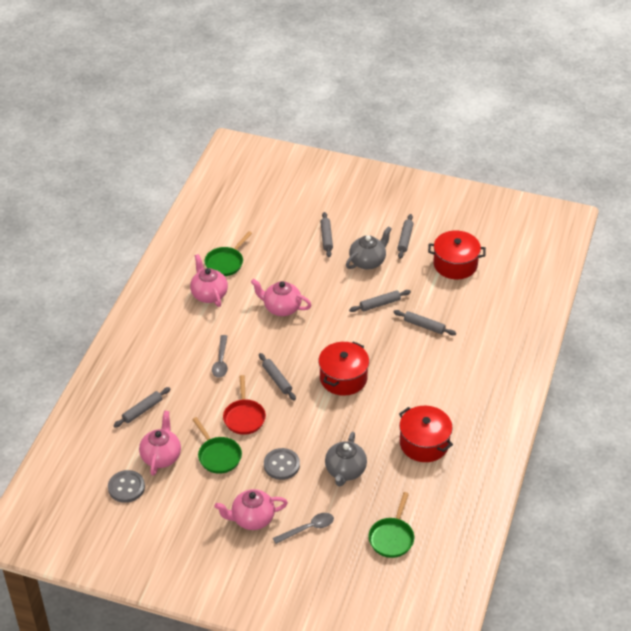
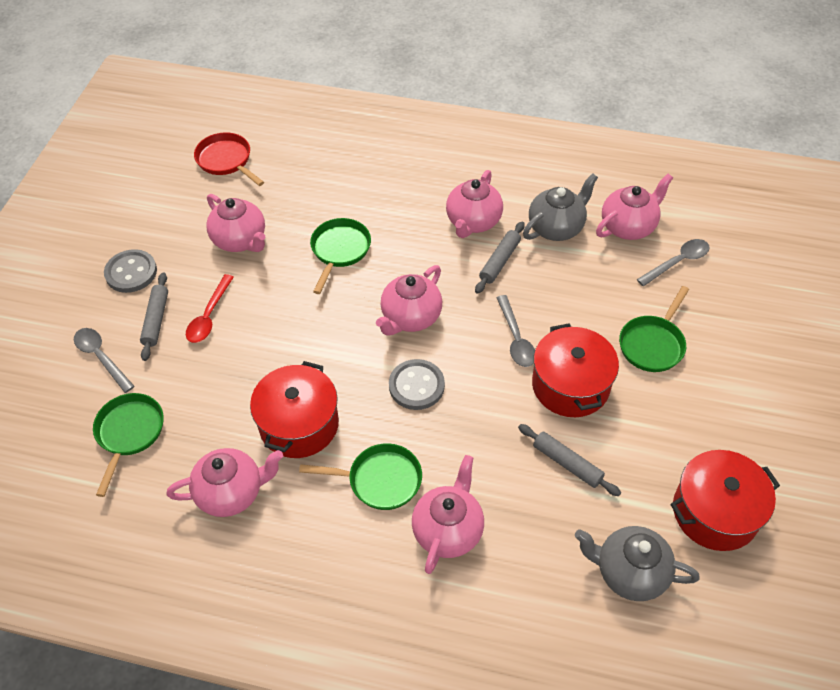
green pan: 3 -> 4
grey rolling pin: 6 -> 3
grey spoon: 2 -> 3
pink teapot: 4 -> 6
red spoon: 0 -> 1

